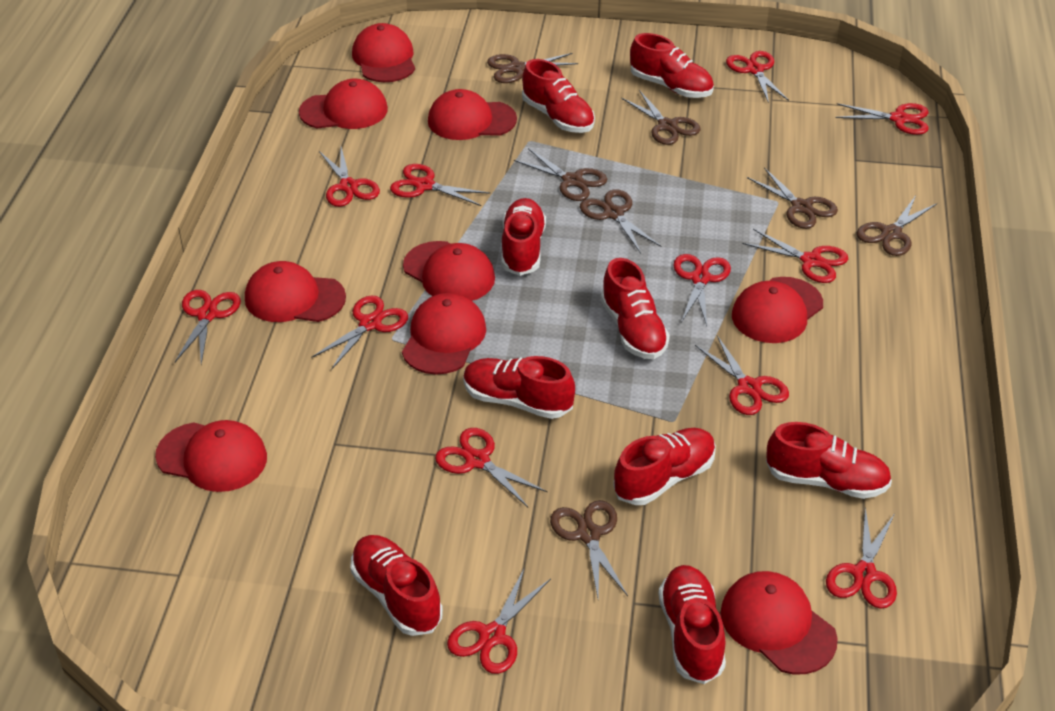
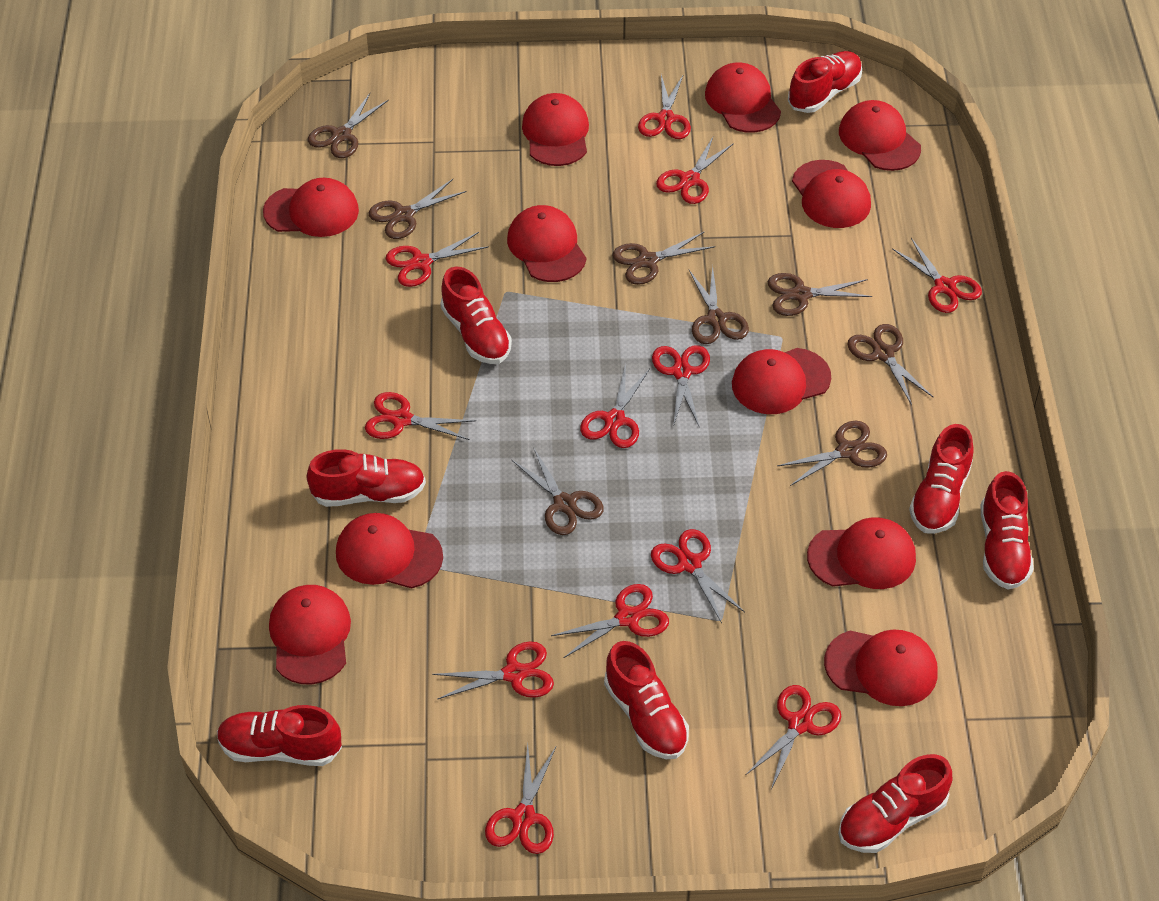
brown scissors: 7 -> 8
red cap: 9 -> 11
red shoe: 9 -> 8

